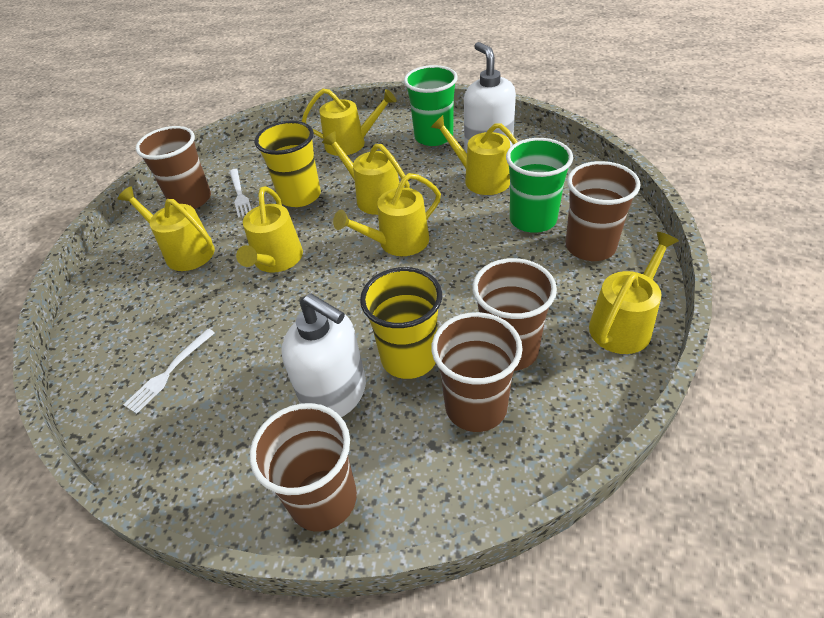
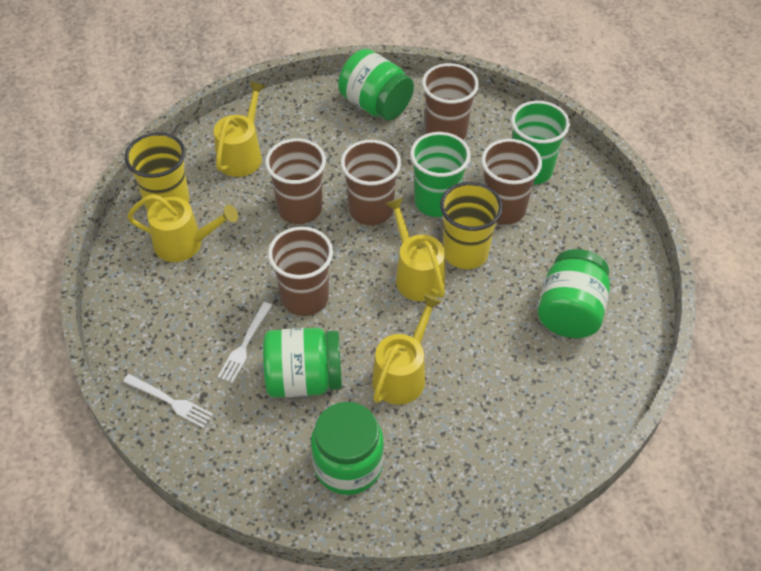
green jar: 0 -> 4
white soap dispenser: 2 -> 0
yellow watering can: 7 -> 4

